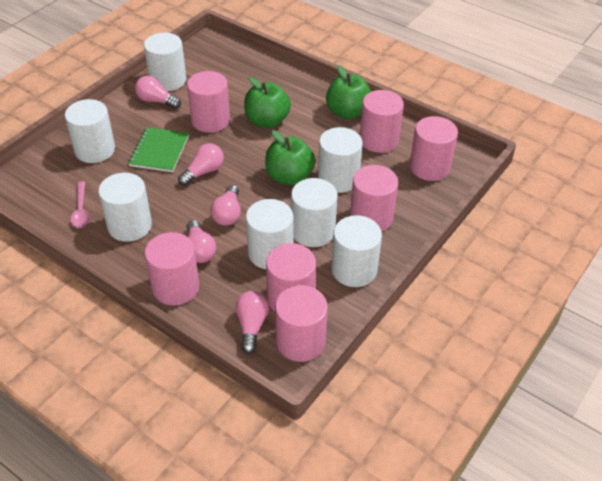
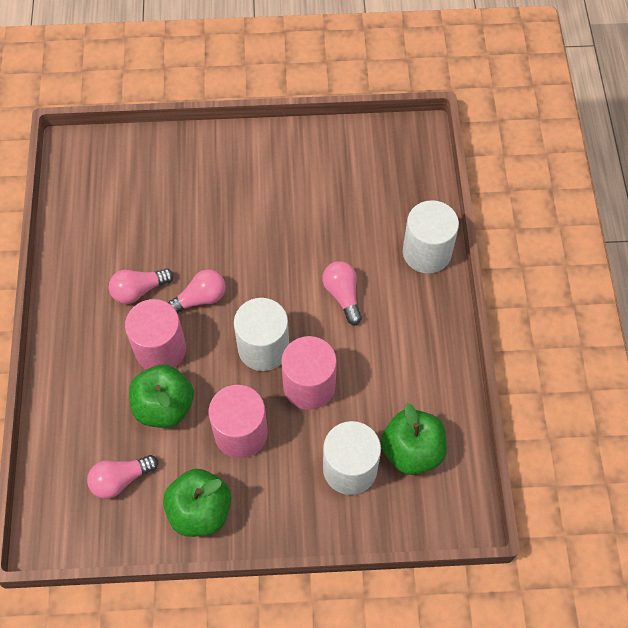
green notebook: 1 -> 0
pink cylinder: 7 -> 3
pink light bulb: 5 -> 4
pink spoon: 1 -> 0
white cylinder: 7 -> 3

